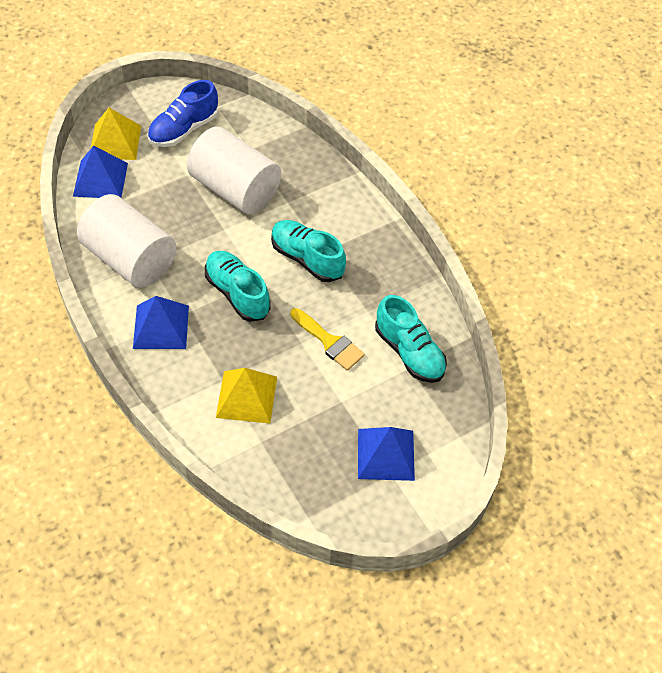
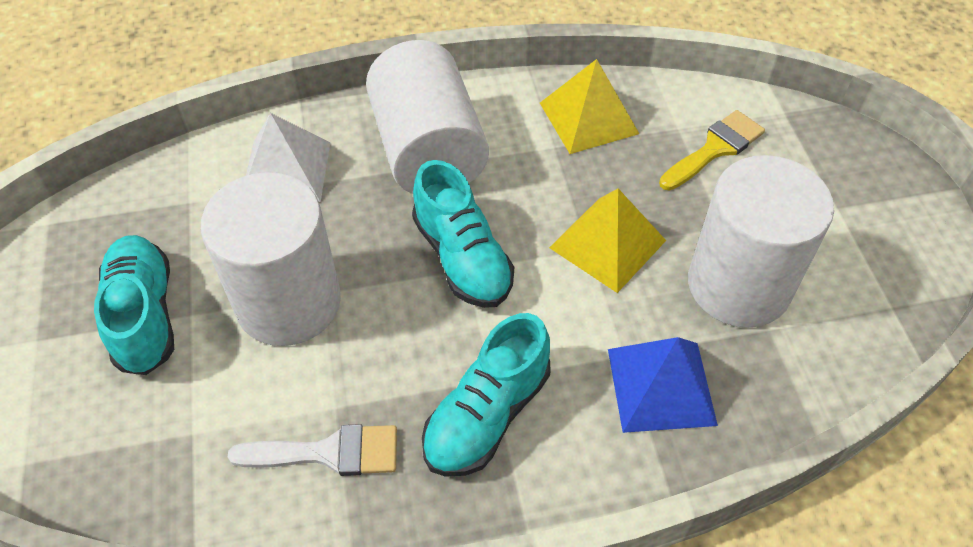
blue pyramid: 3 -> 1
blue shoe: 1 -> 0
white brush: 0 -> 1
white cylinder: 2 -> 3
white pyramid: 0 -> 1

